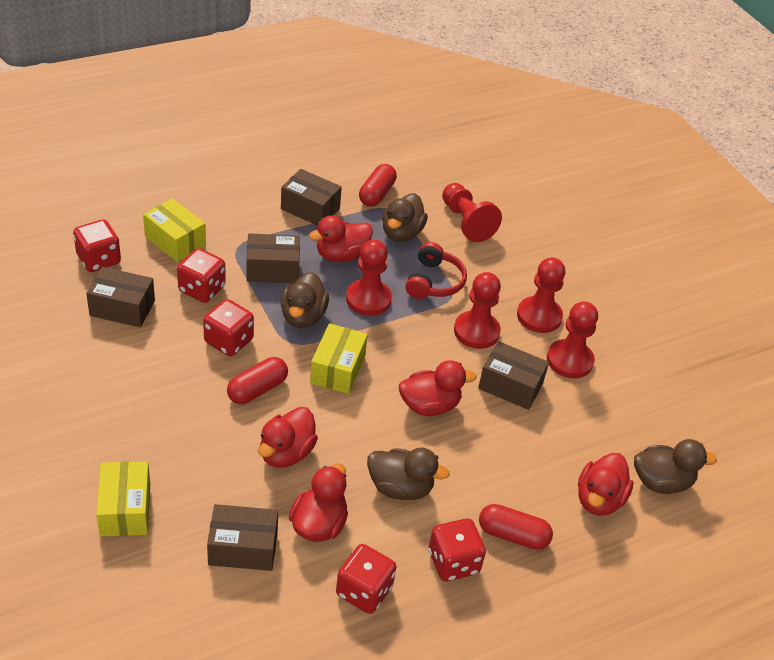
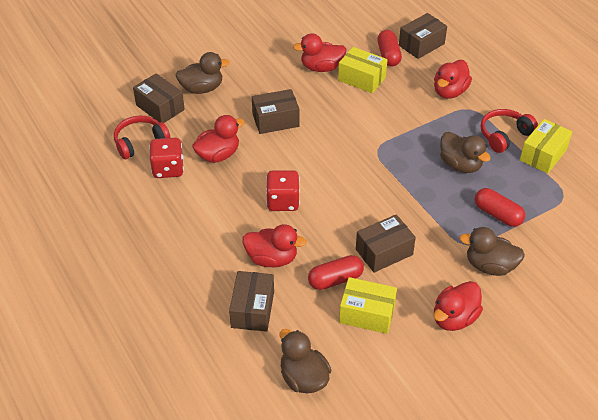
red dice: 5 -> 2
red headphones: 1 -> 2
red pawn: 5 -> 0

